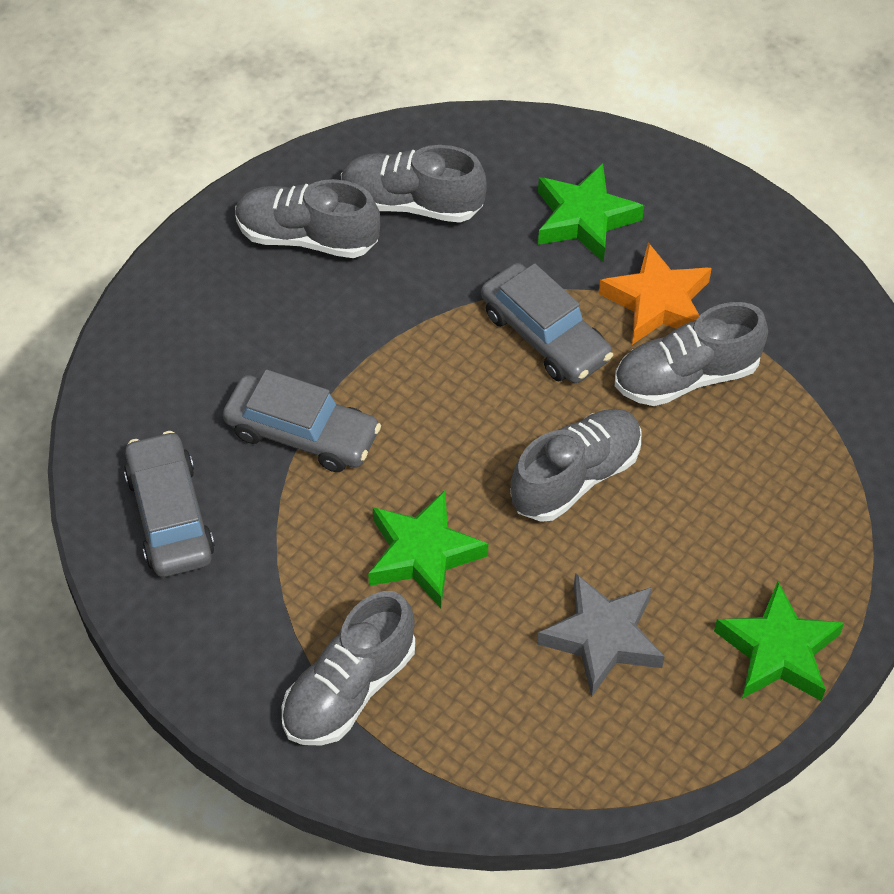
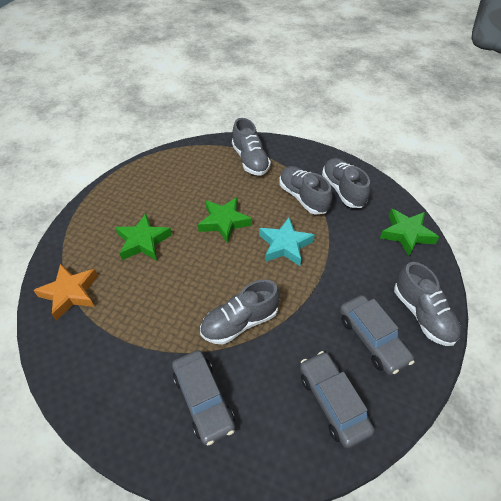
grey star: 1 -> 0
turquoise star: 0 -> 1

